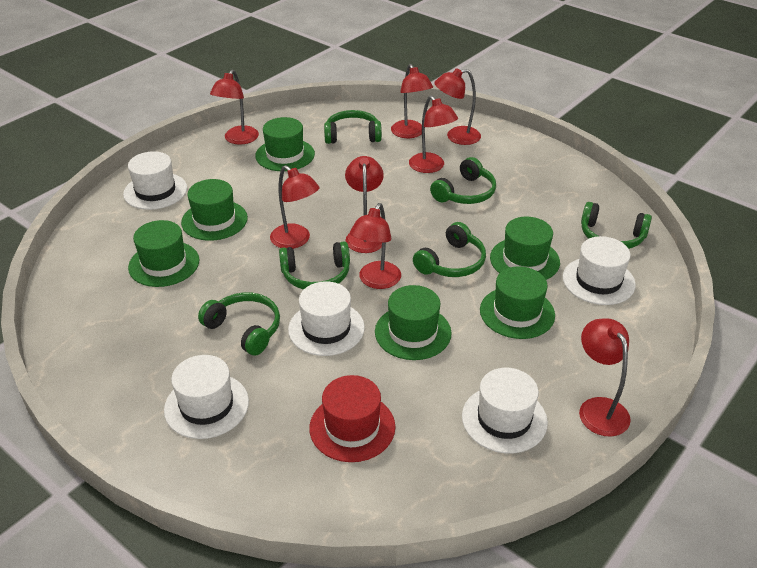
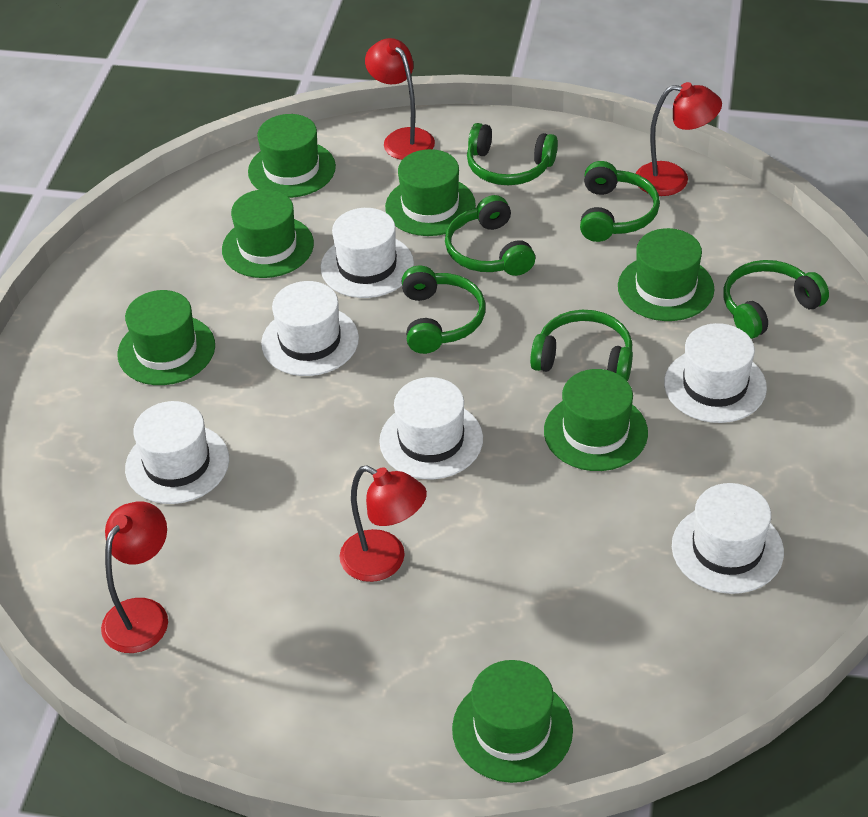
green hat: 6 -> 7
red hat: 1 -> 0
red lamp: 8 -> 4
white hat: 5 -> 6

